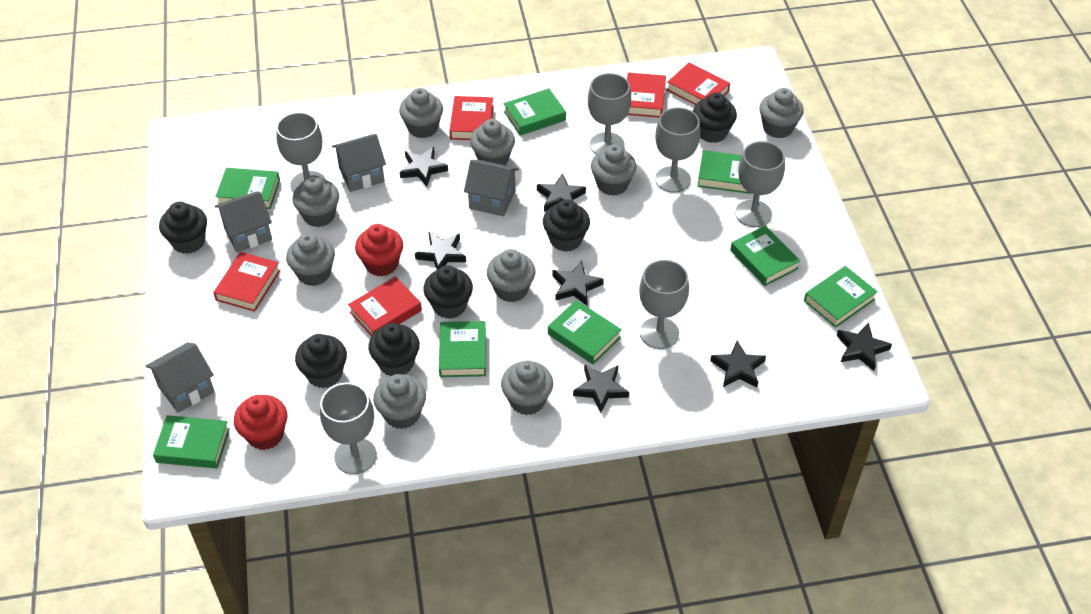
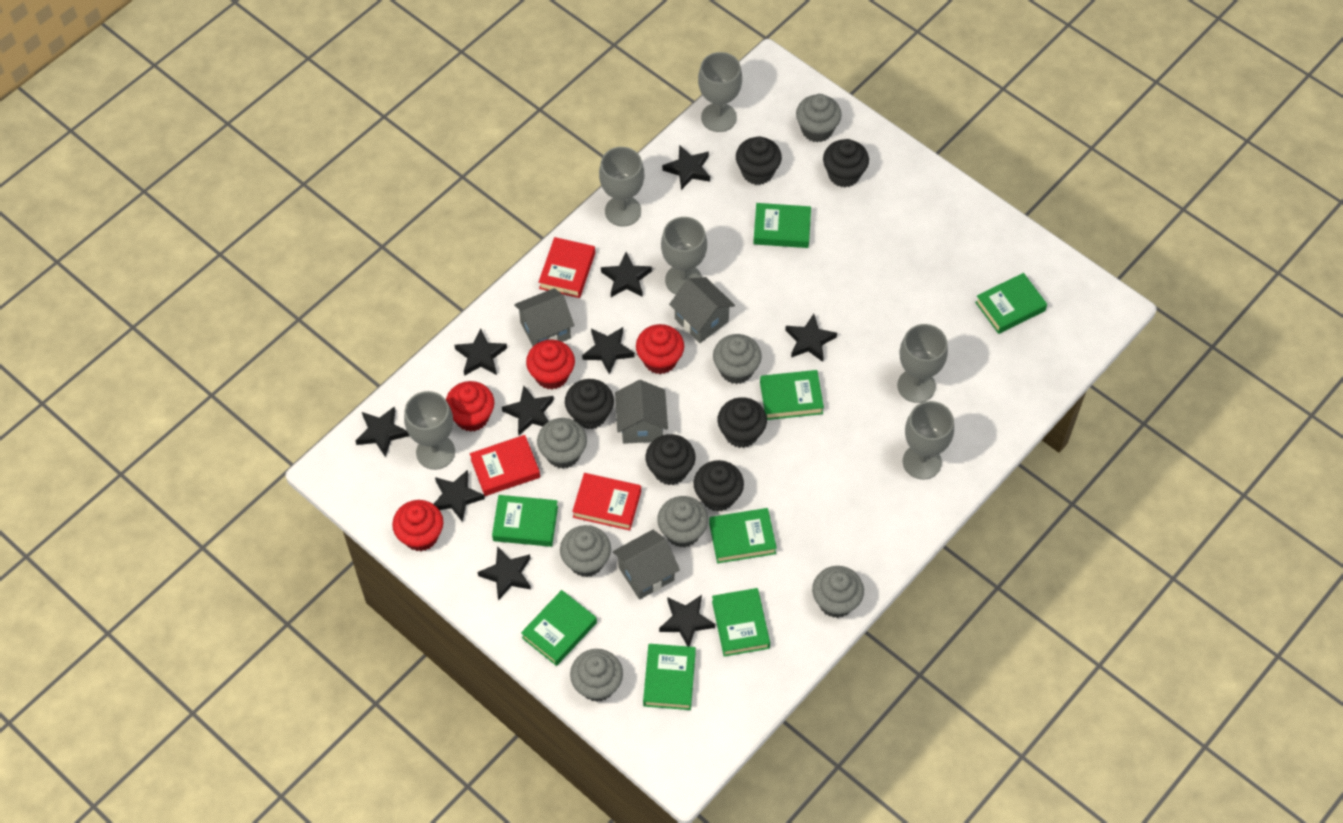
black star: 7 -> 10
grey cupcake: 9 -> 7
red book: 5 -> 3
red cupcake: 2 -> 4

